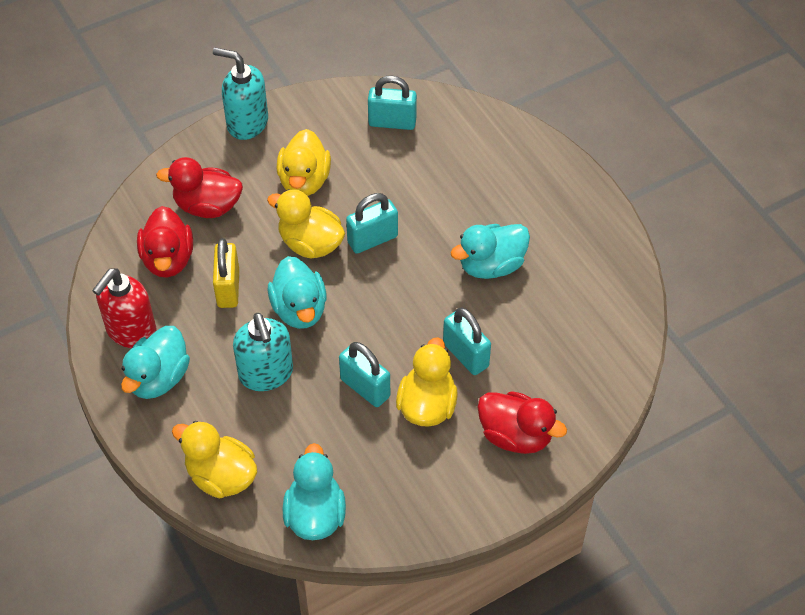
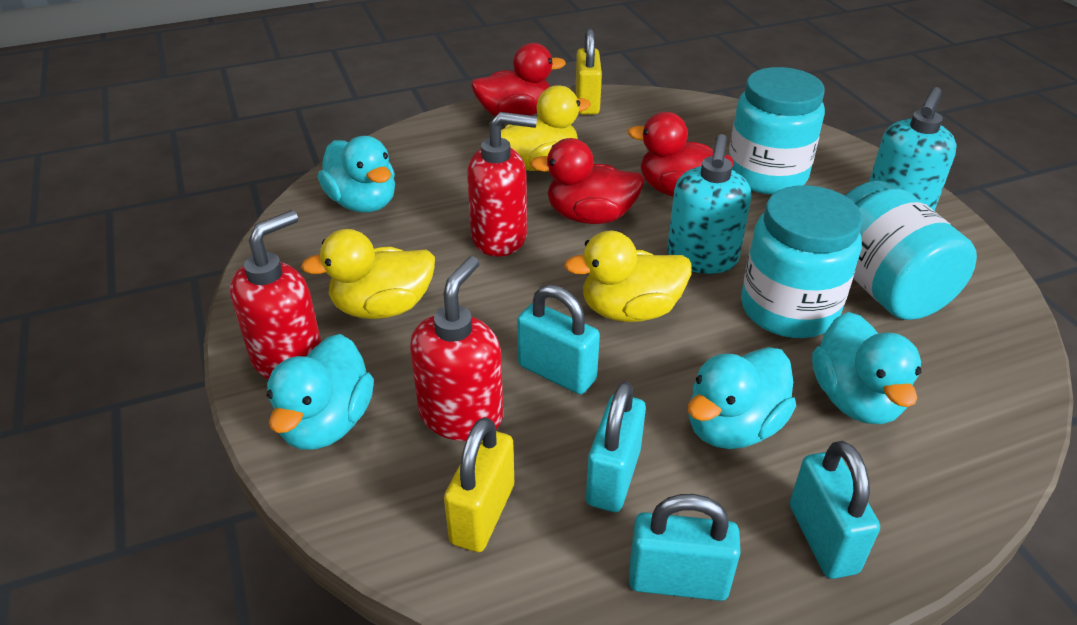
red soap dispenser: 1 -> 3
turquoise jar: 0 -> 3
yellow duck: 4 -> 3
yellow padlock: 1 -> 2

